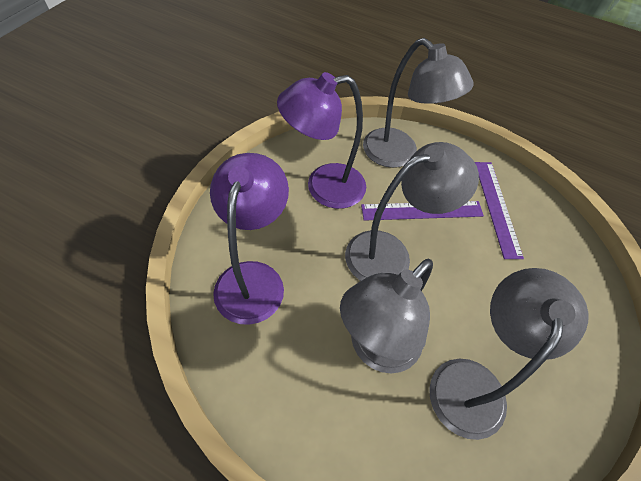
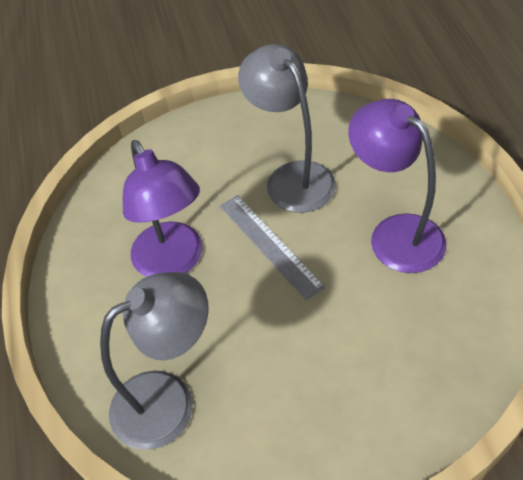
grey lamp: 4 -> 2
grey ruler: 0 -> 1
purple ruler: 2 -> 0

